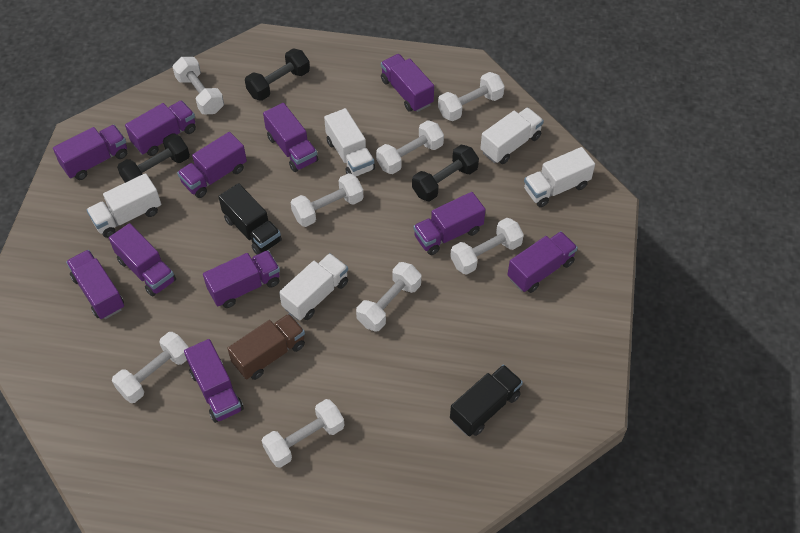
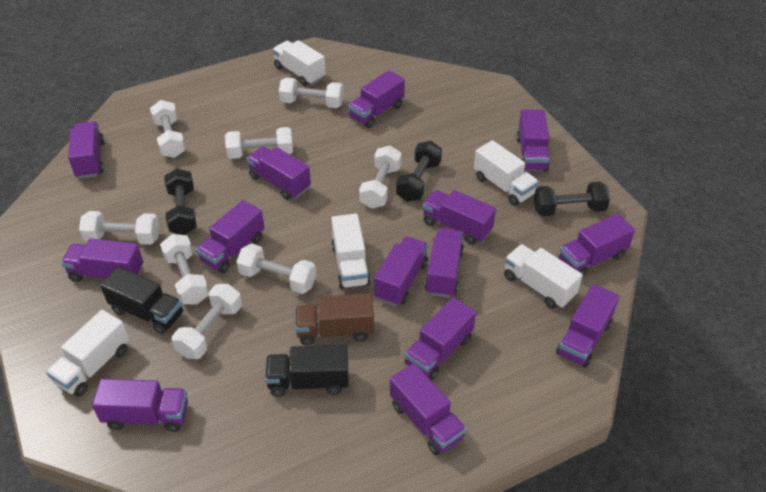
purple truck: 11 -> 14

